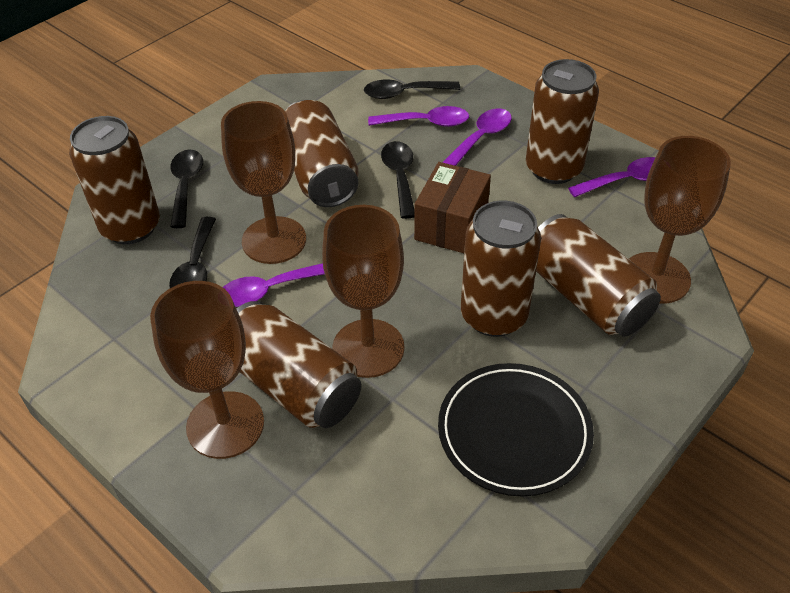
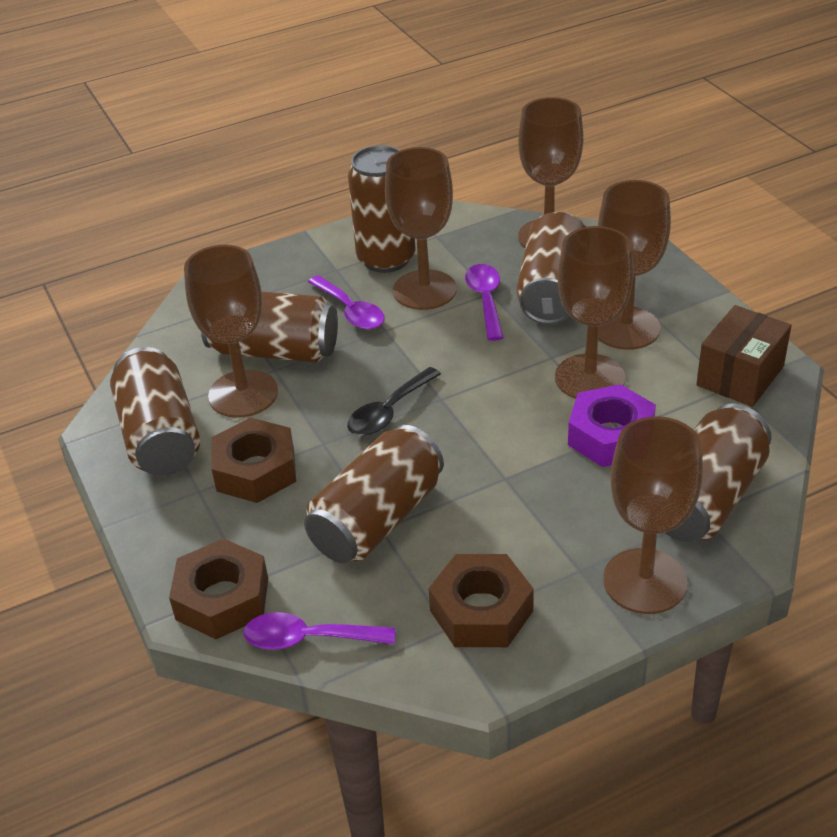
black plate: 1 -> 0
black spoon: 4 -> 1
brown goblet: 4 -> 6
brown nut: 0 -> 3
purple nut: 0 -> 1
purple spoon: 4 -> 3

